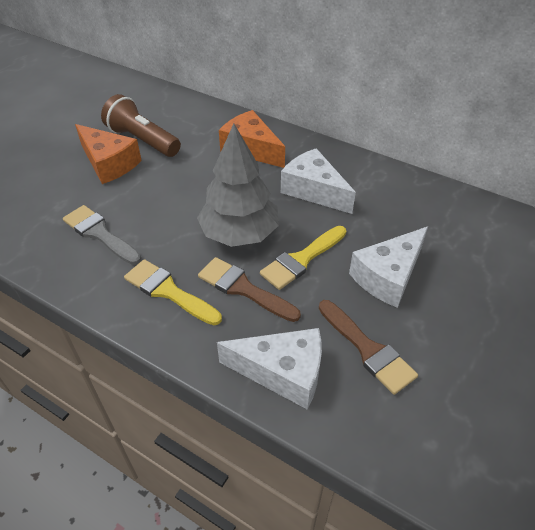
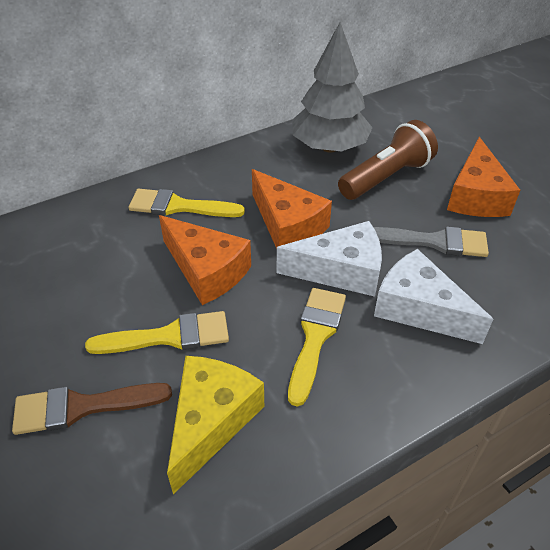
brown brush: 2 -> 1
orange cheese: 2 -> 3
white cheese: 3 -> 2
yellow brush: 2 -> 3
yellow cheese: 0 -> 1

